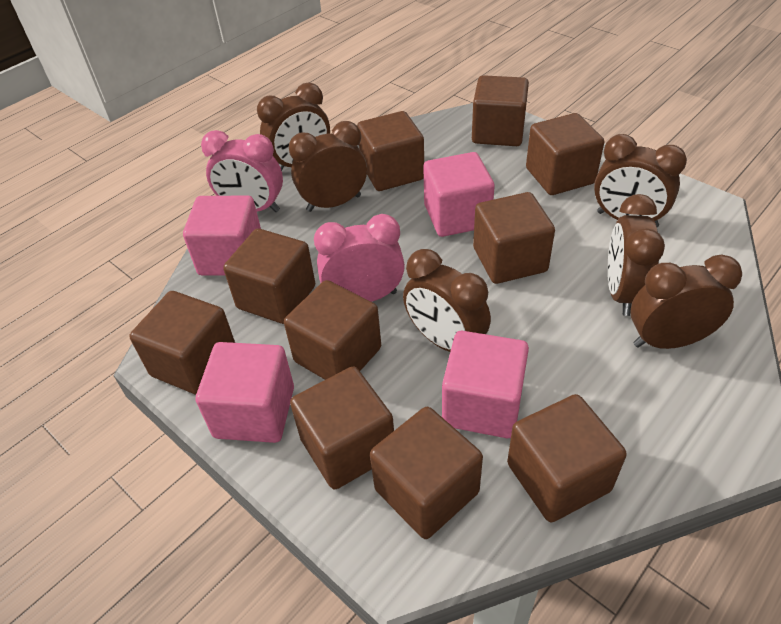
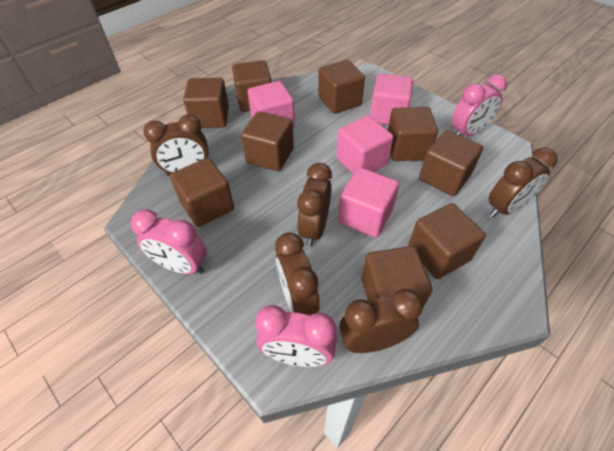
brown clock: 6 -> 5
brown cube: 10 -> 9
pink clock: 2 -> 3

